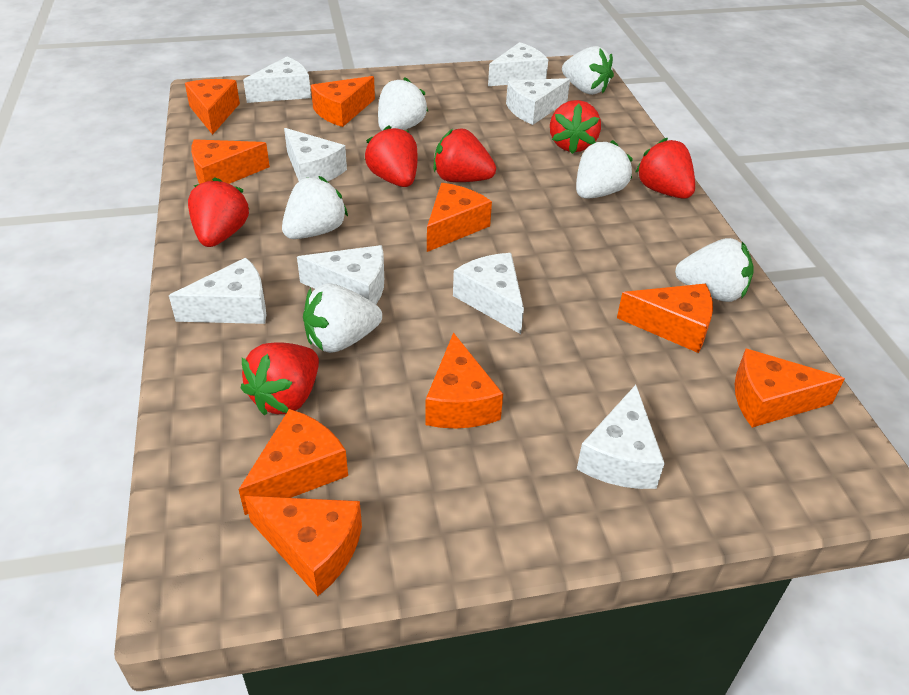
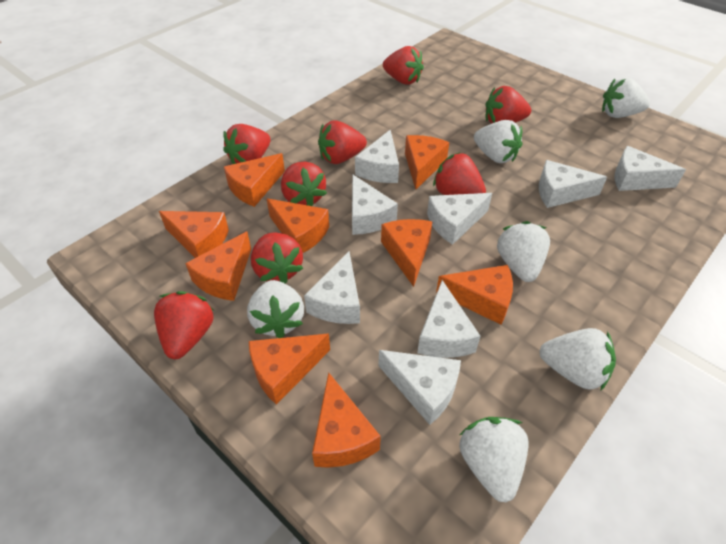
red strawberry: 6 -> 8

